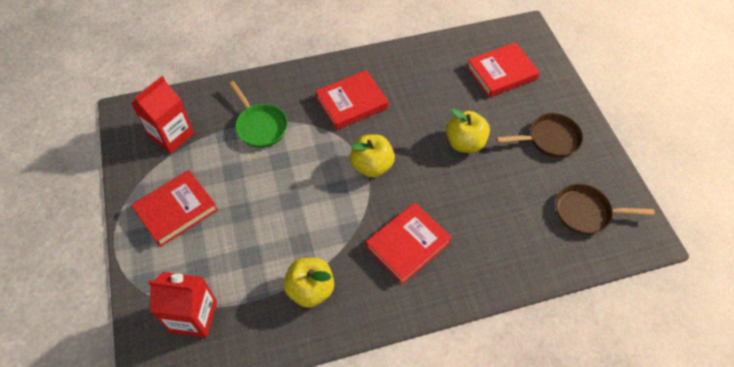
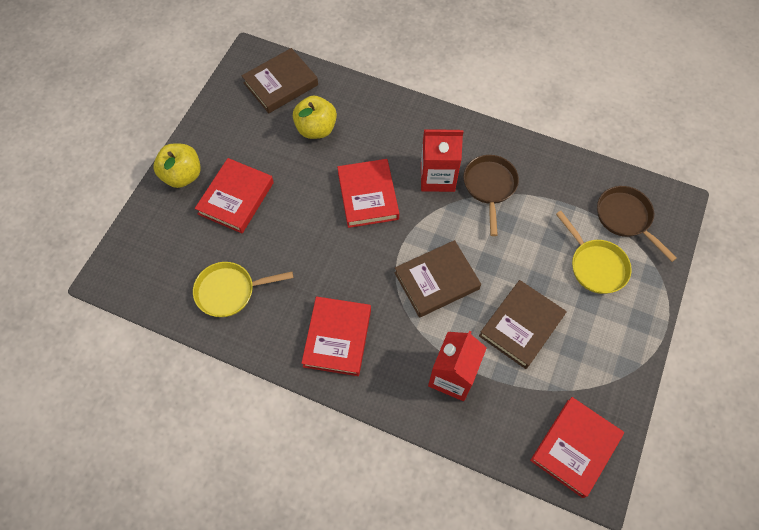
brown book: 0 -> 3
green pan: 1 -> 0
yellow apple: 3 -> 2
yellow pan: 0 -> 2

